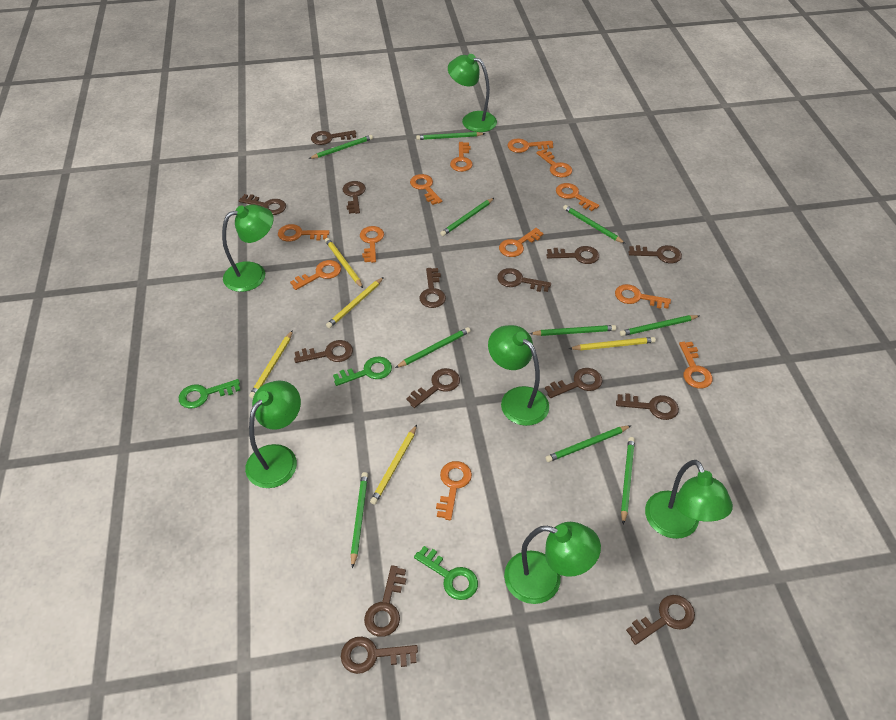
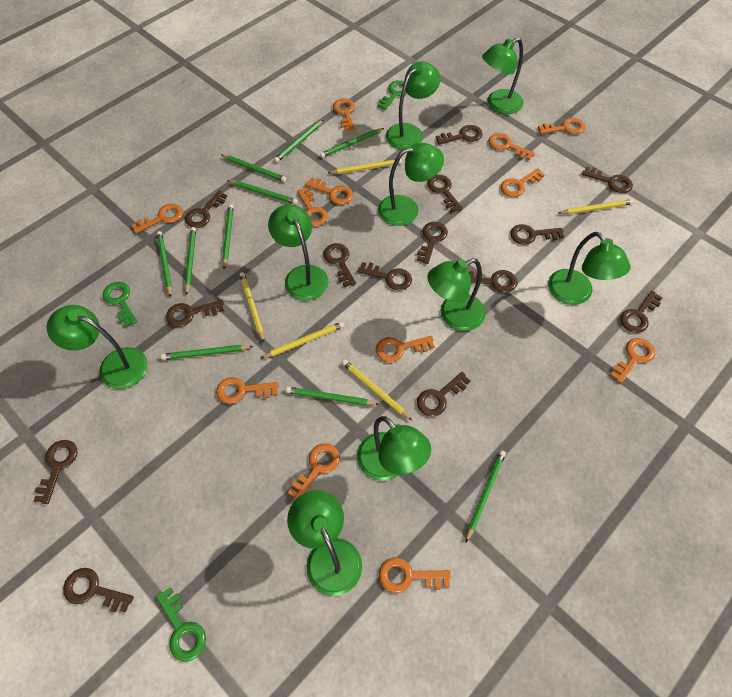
green lamp: 6 -> 9

